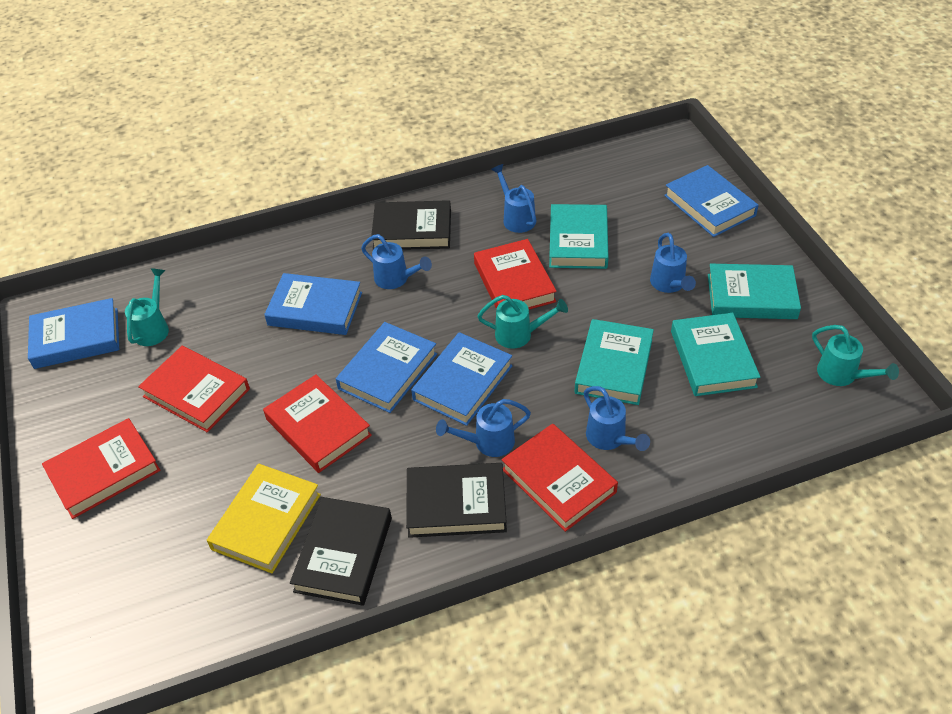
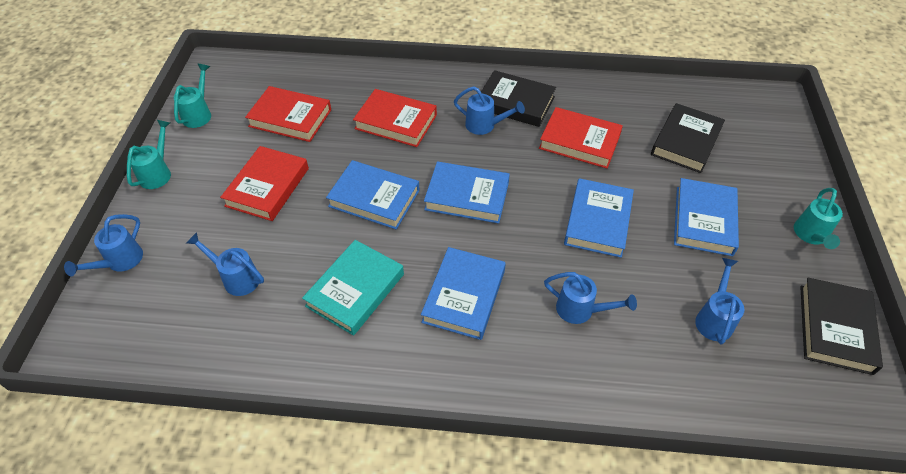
red book: 5 -> 4
turquoise book: 4 -> 1
yellow book: 1 -> 0

